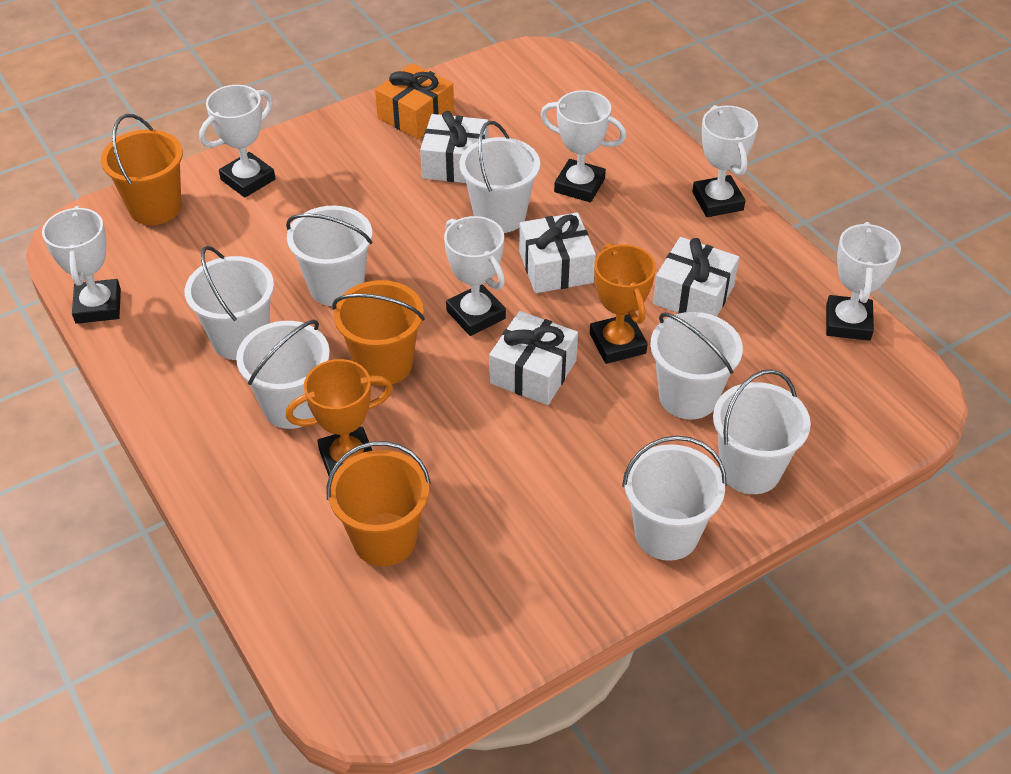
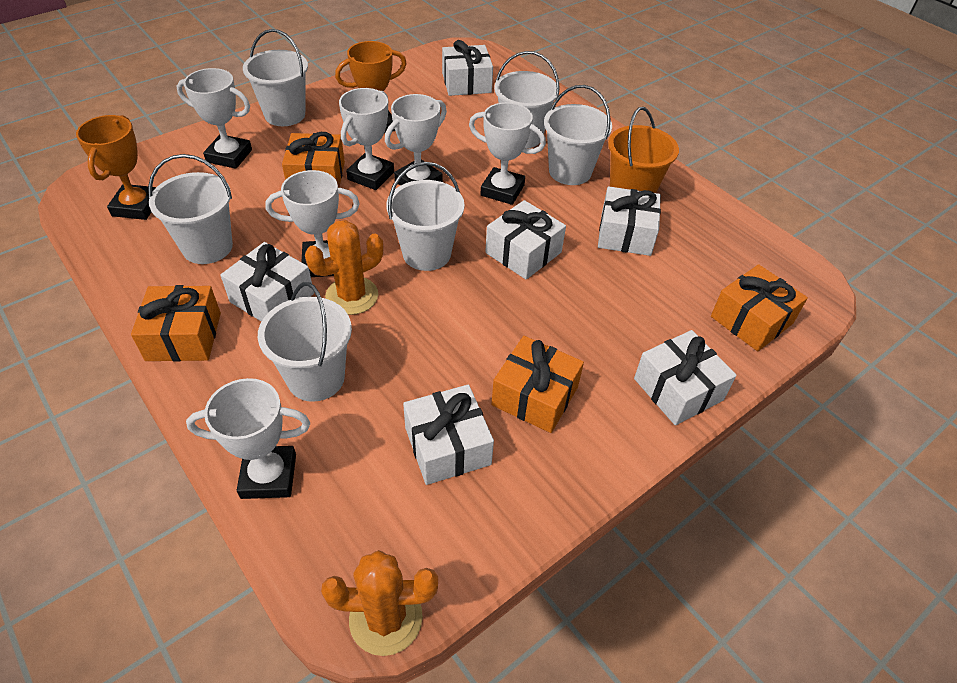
orange bucket: 3 -> 1
orange cactus: 0 -> 2
orange gift: 1 -> 4
white bucket: 7 -> 6
white gift: 4 -> 6

